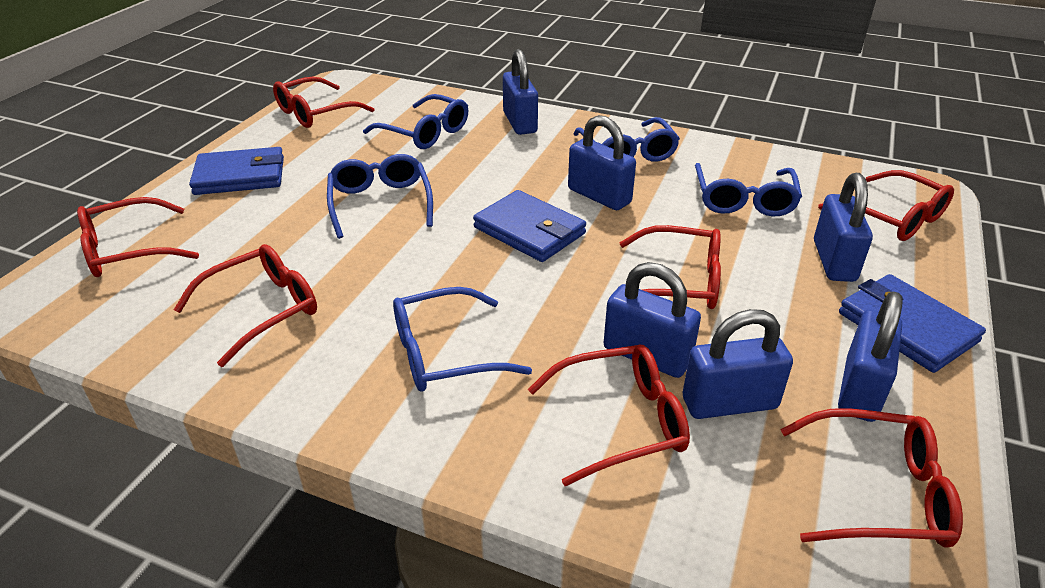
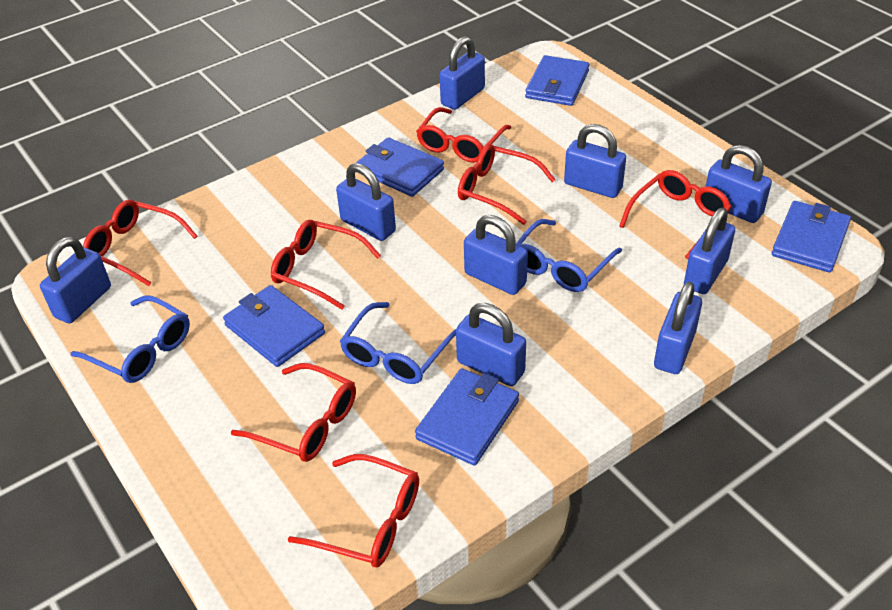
blue glasses: 5 -> 3
blue padlock: 6 -> 9
blue wallet: 3 -> 5

